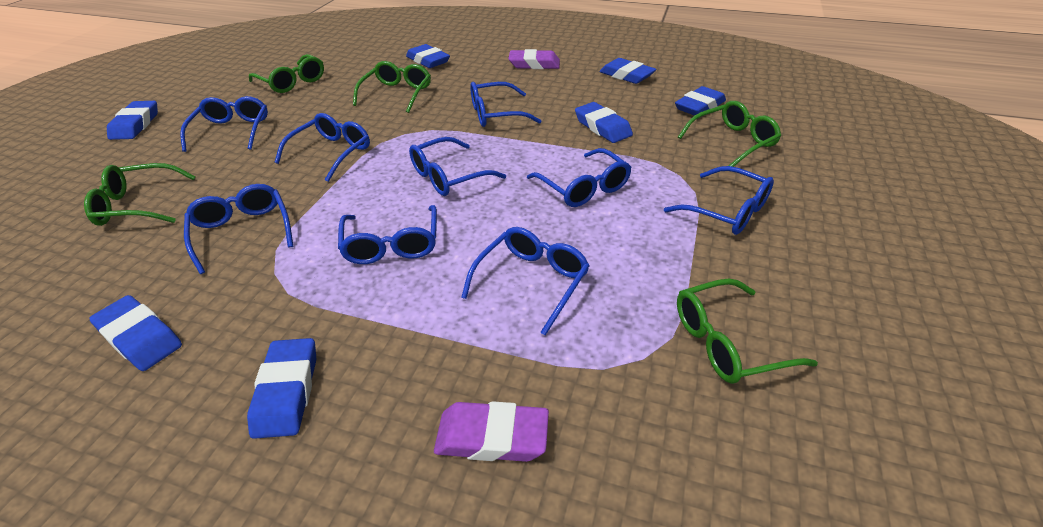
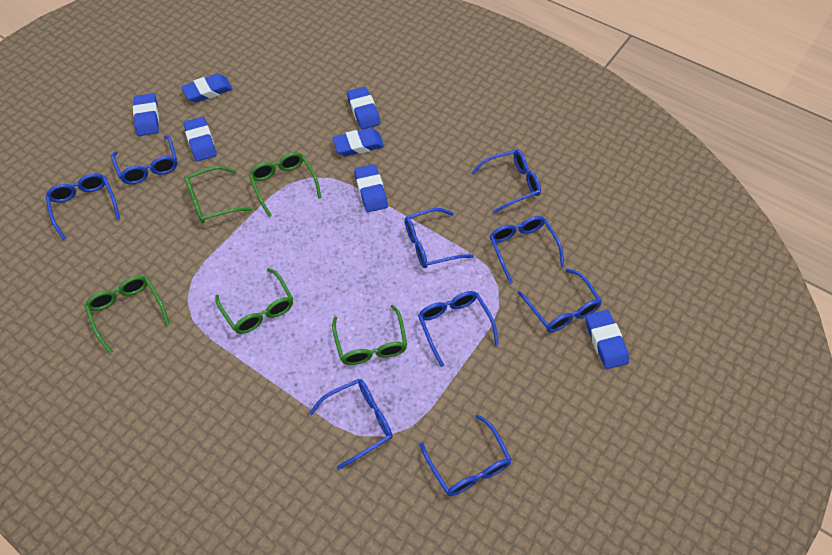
purple eraser: 2 -> 0

